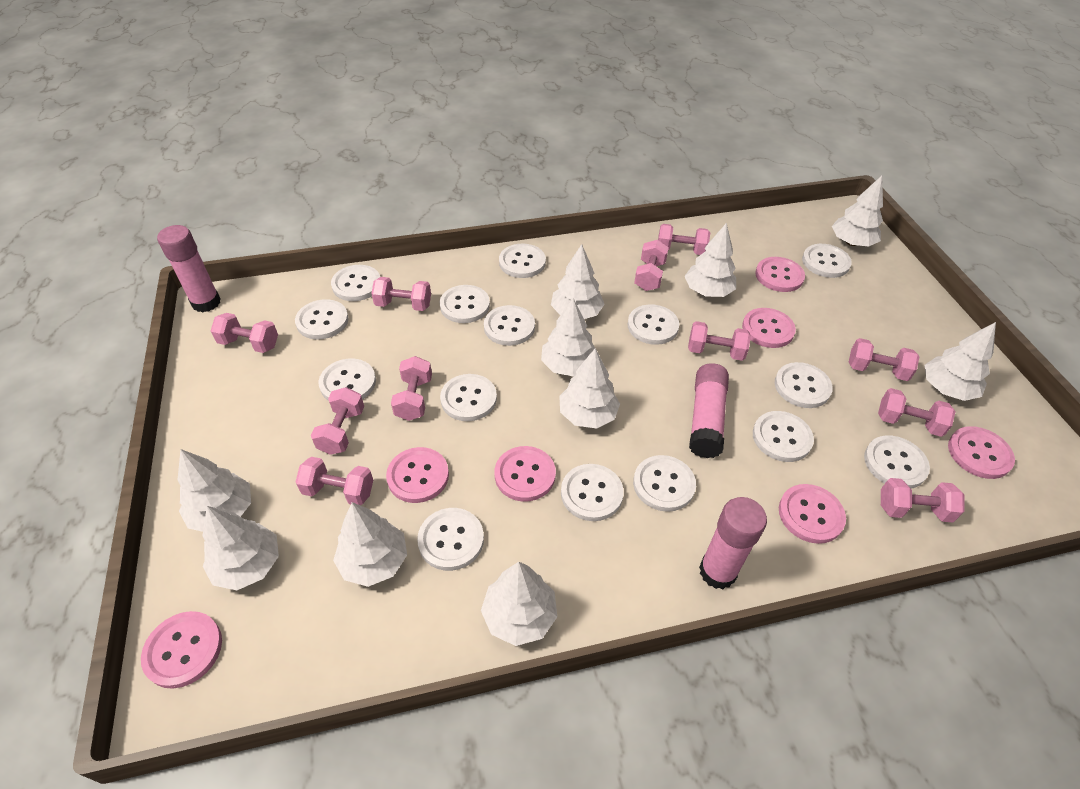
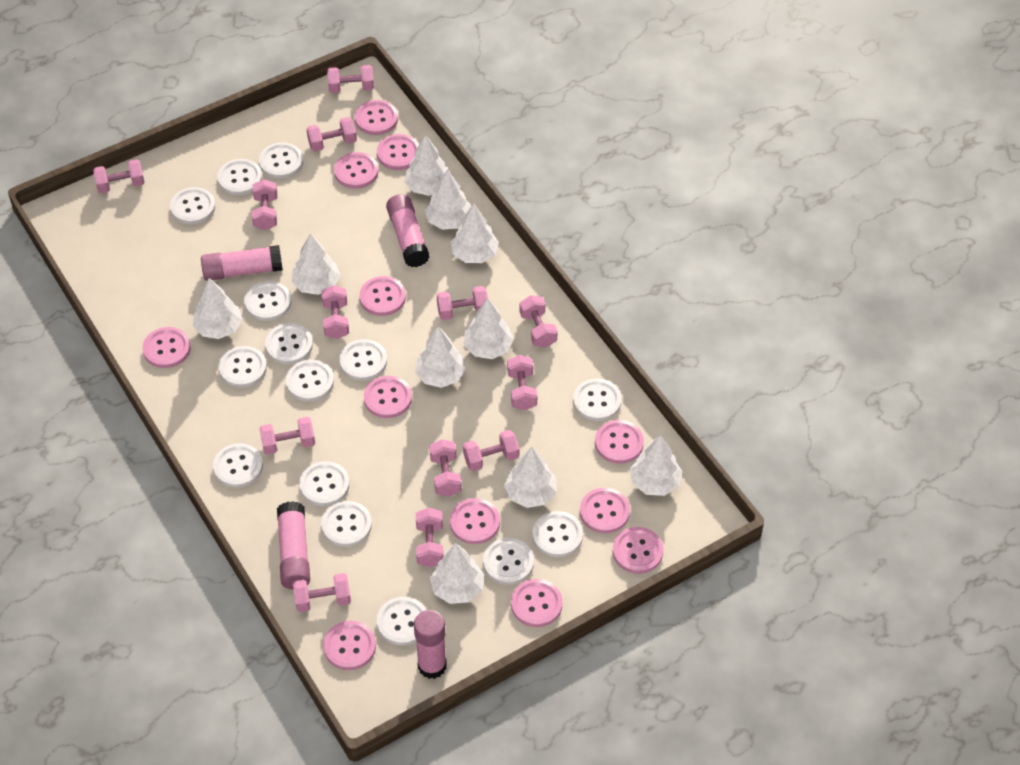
pink button: 7 -> 12
pink dumbbell: 11 -> 13
pink glue stick: 3 -> 4

